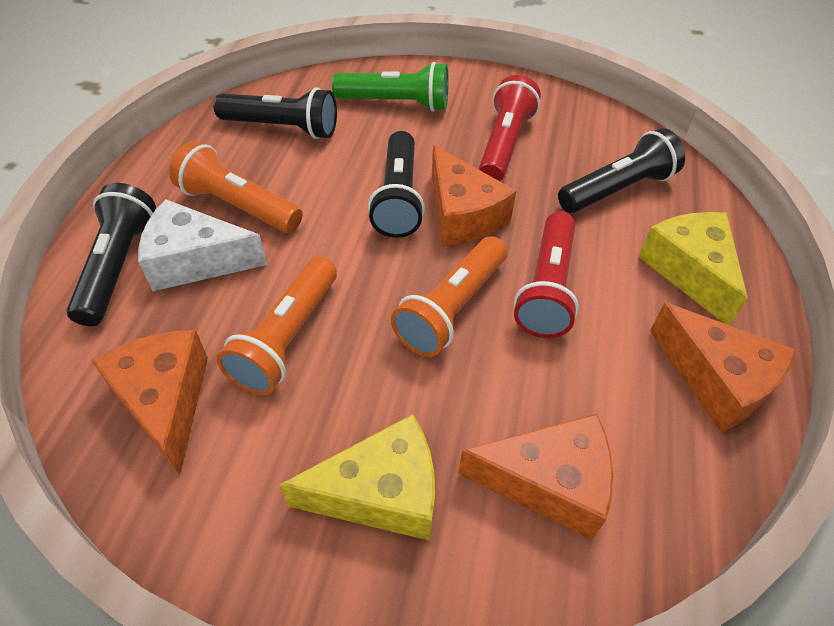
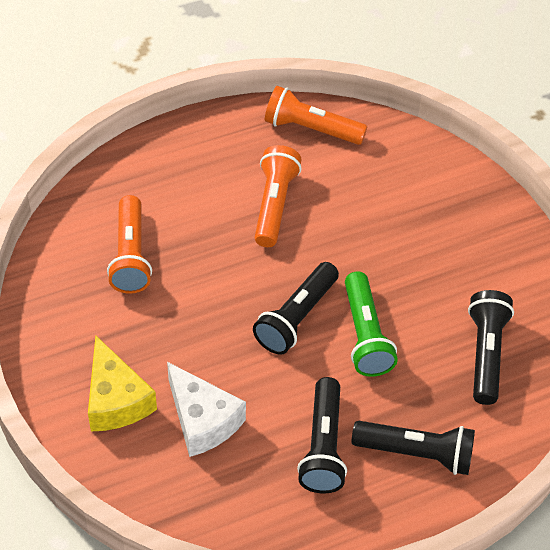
orange cheese: 4 -> 0
red flashlight: 2 -> 0
yellow cheese: 2 -> 1

